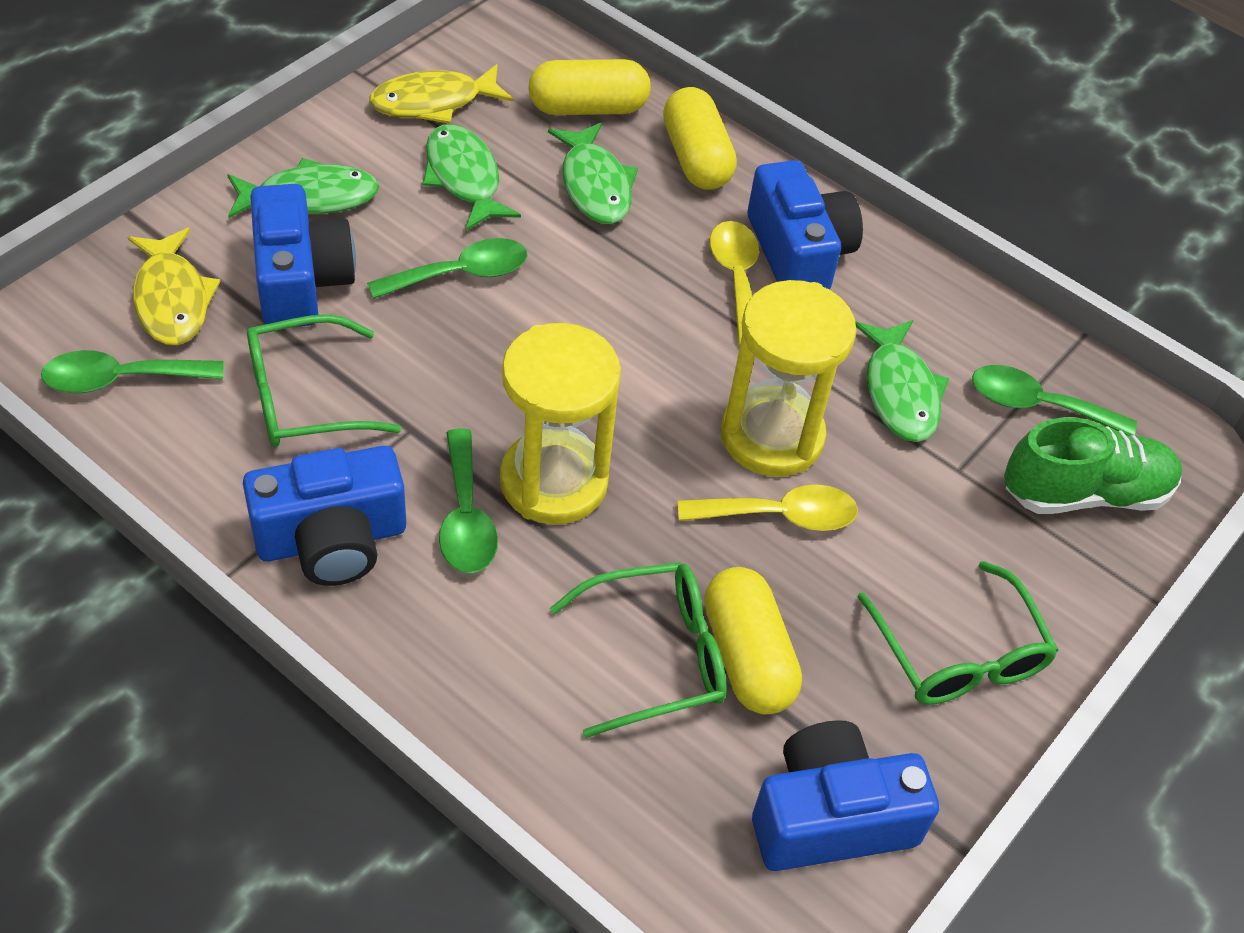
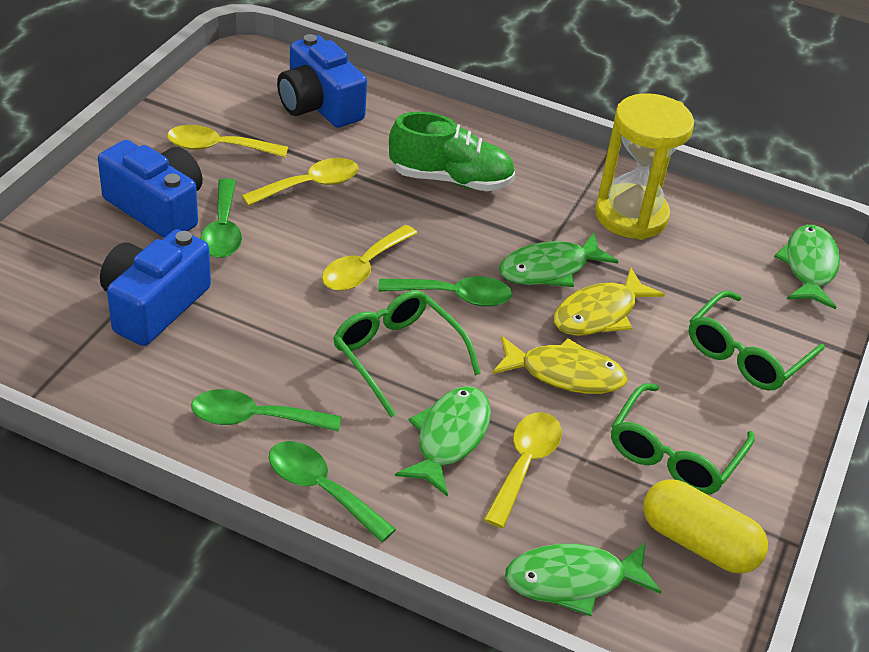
blue camera: 4 -> 3
yellow capsule: 3 -> 1
yellow hourglass: 2 -> 1
yellow spoon: 2 -> 4

